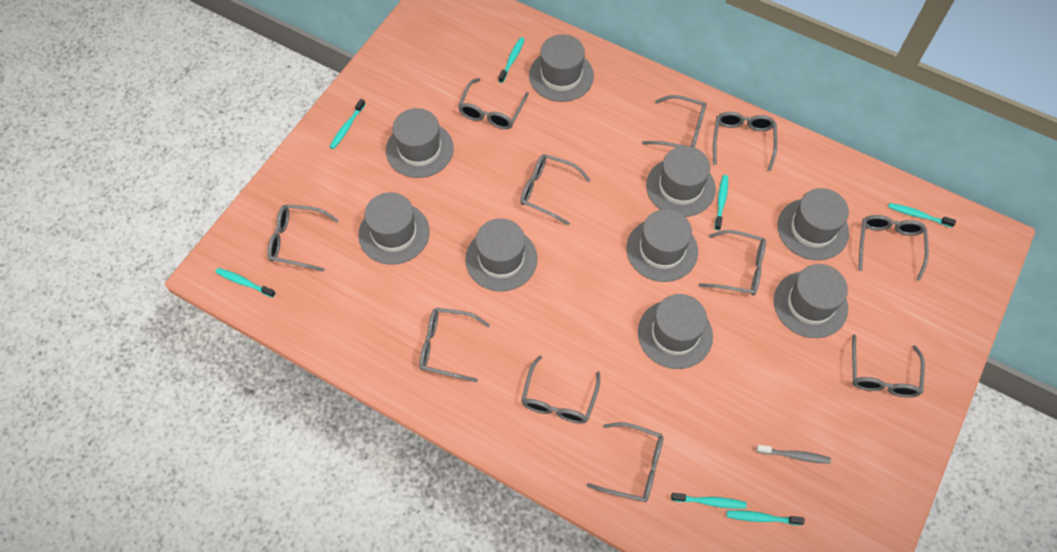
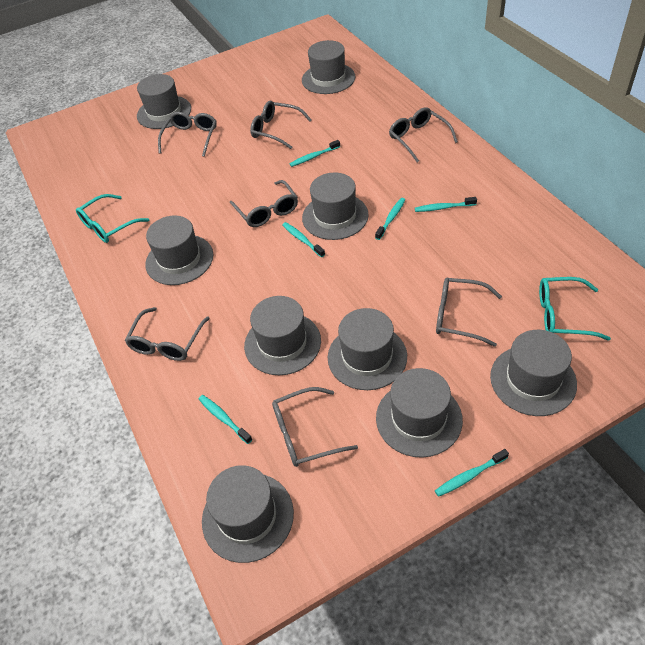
grey glasses: 11 -> 7
grey toothbrush: 1 -> 0
turquoise glasses: 0 -> 2
turquoise toothbrush: 7 -> 6

